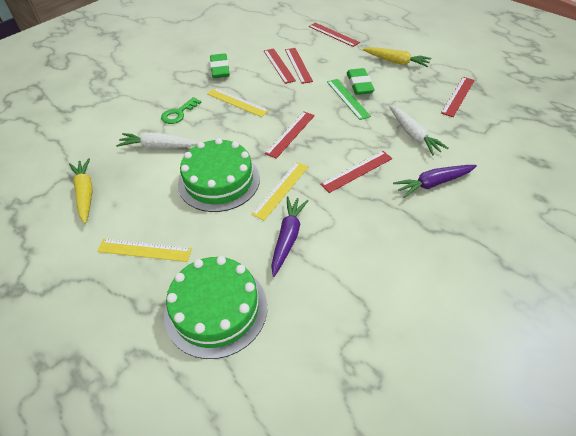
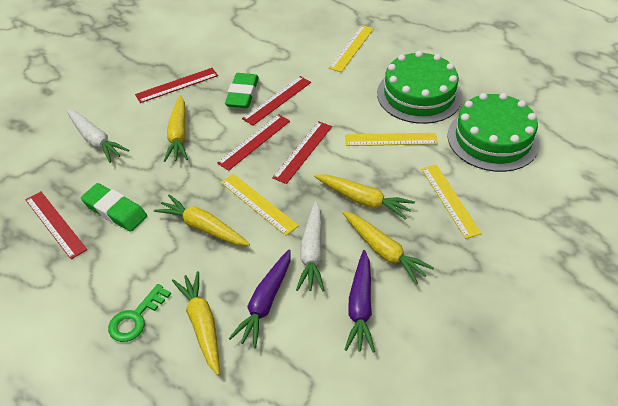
green ruler: 1 -> 0
red ruler: 6 -> 5
yellow carrot: 2 -> 5
yellow ruler: 3 -> 4

